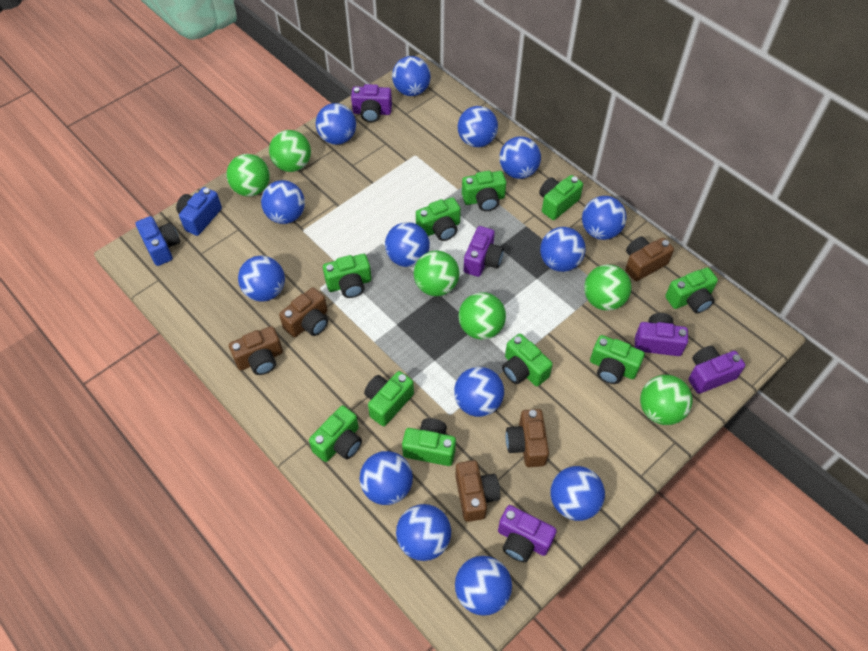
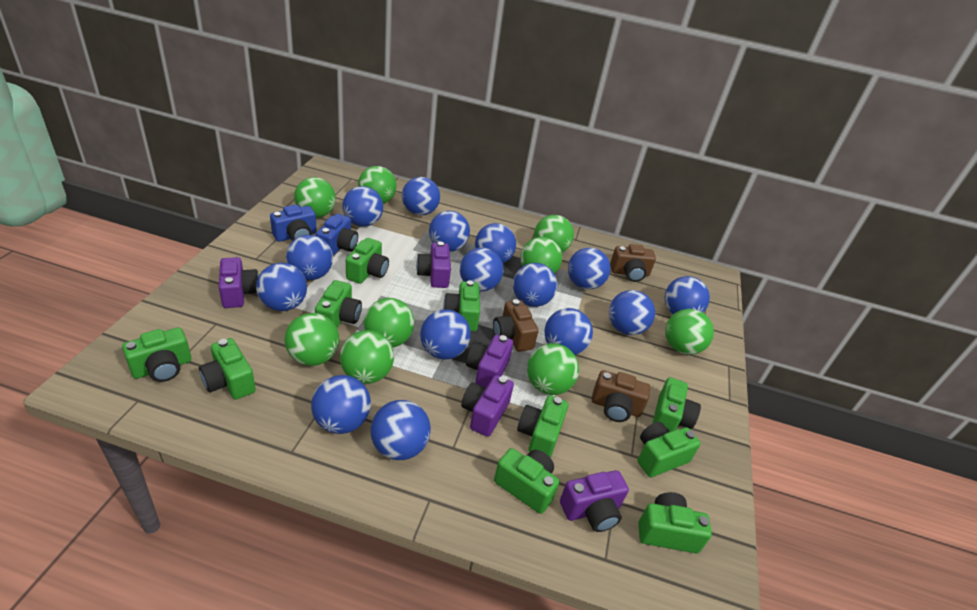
blue ball: 14 -> 15
brown camera: 5 -> 3
green ball: 6 -> 9

